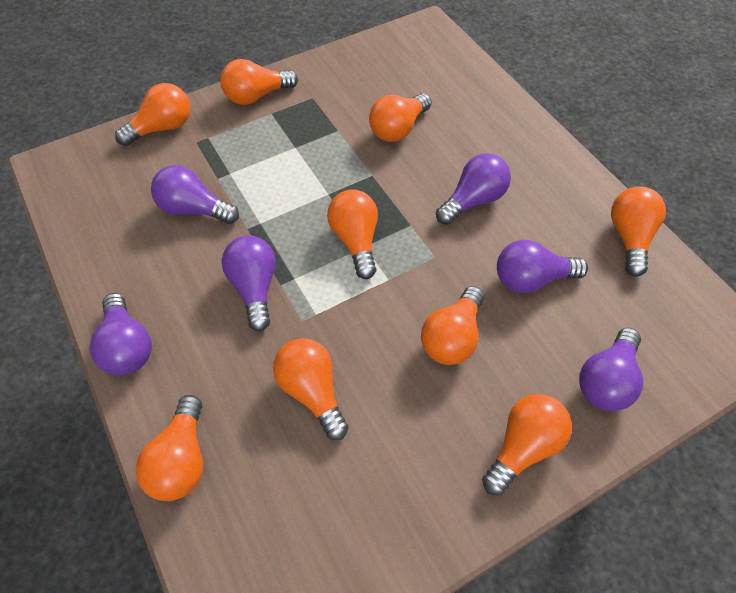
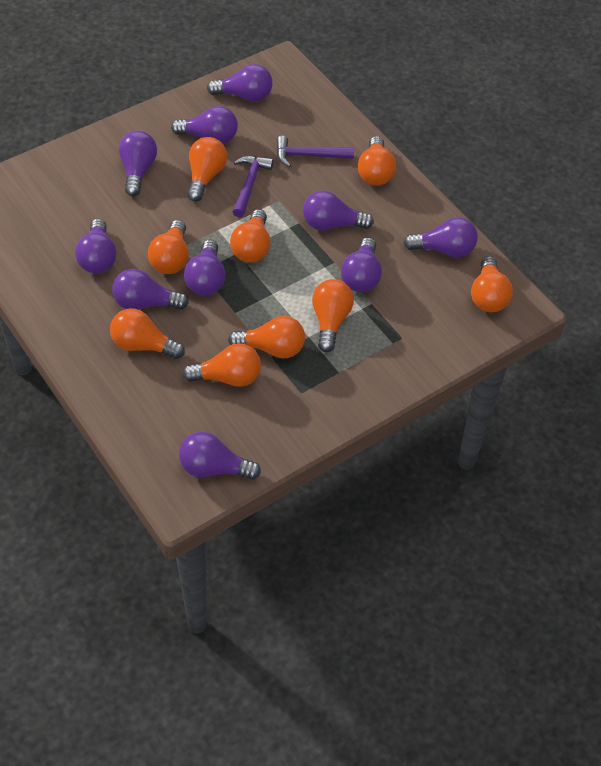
purple hammer: 0 -> 2
purple light bulb: 6 -> 10

